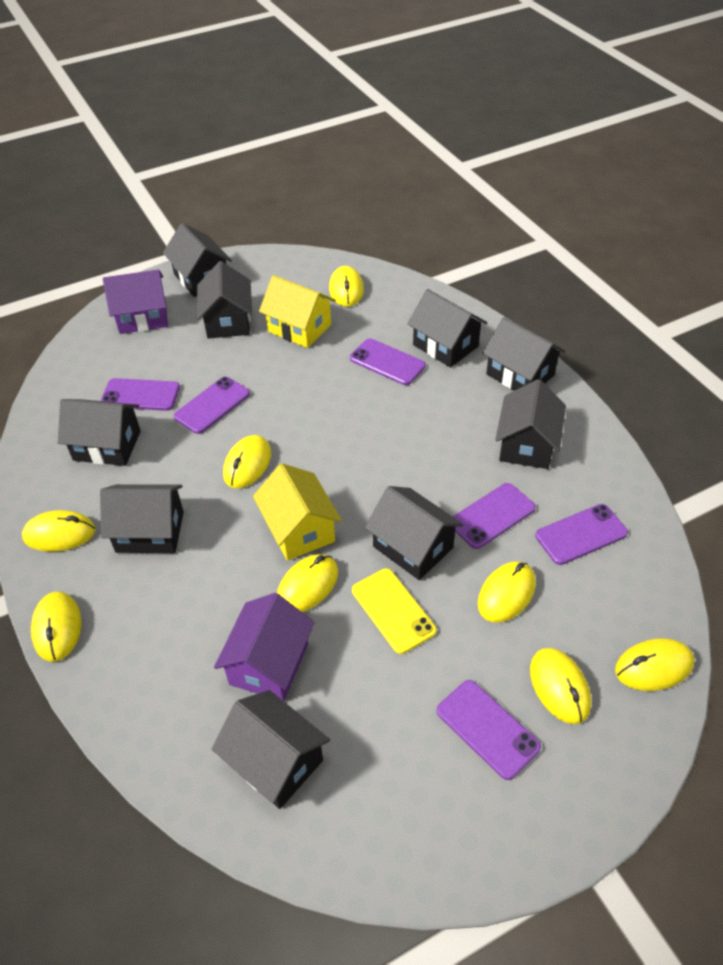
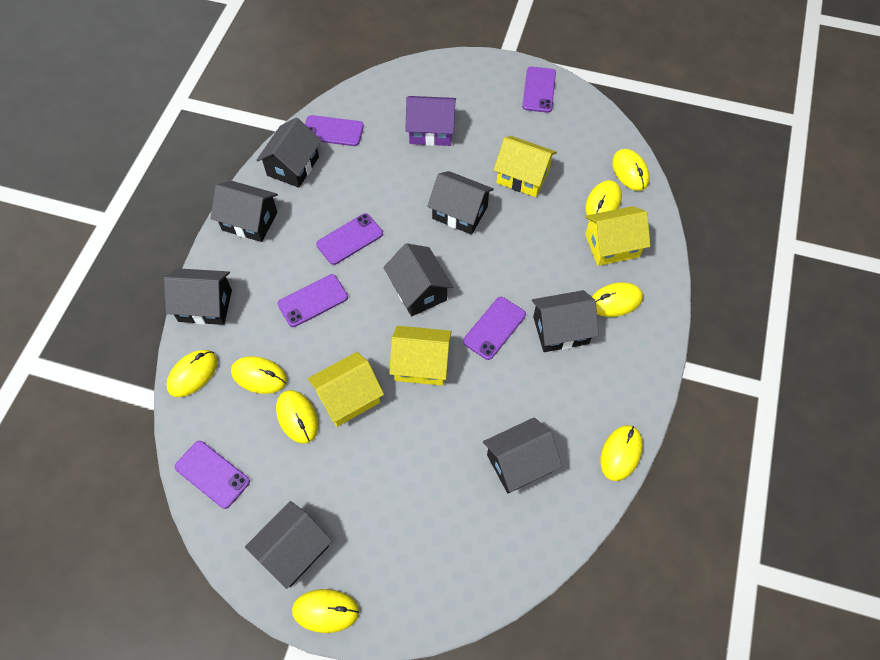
black house: 9 -> 8
purple house: 2 -> 1
yellow house: 2 -> 4
yellow phone: 1 -> 0

